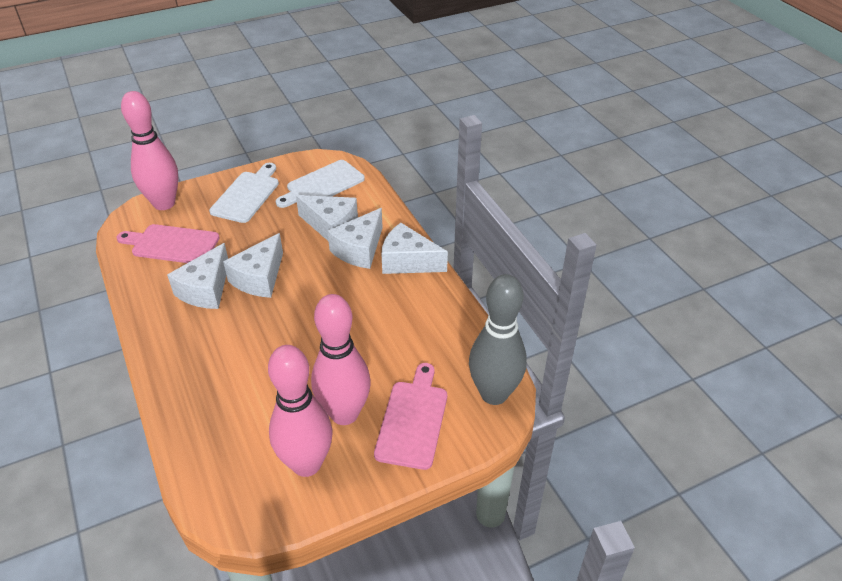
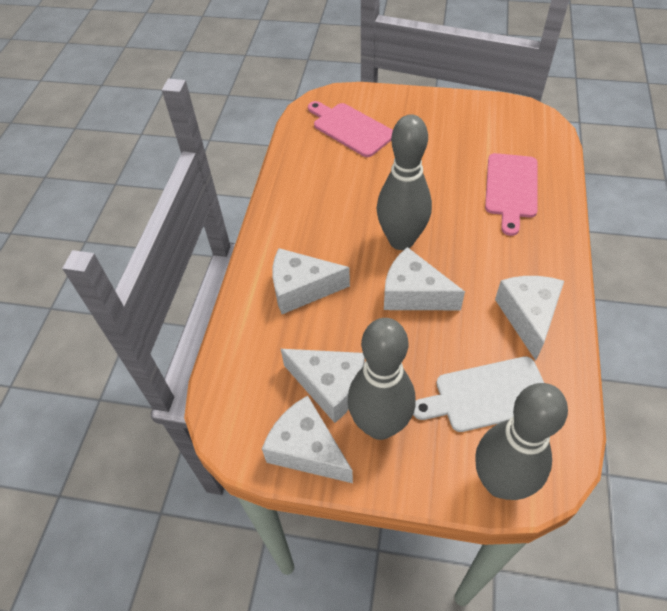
grey bowling pin: 1 -> 3
pink bowling pin: 3 -> 0
white cutting board: 2 -> 1

